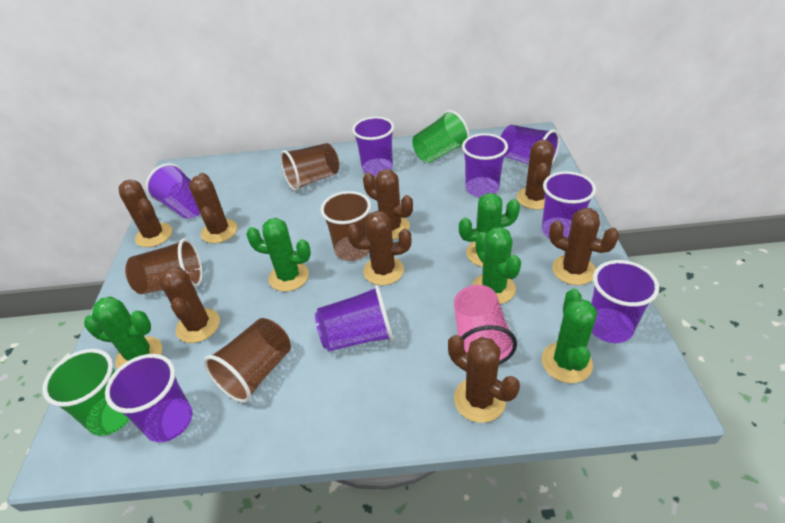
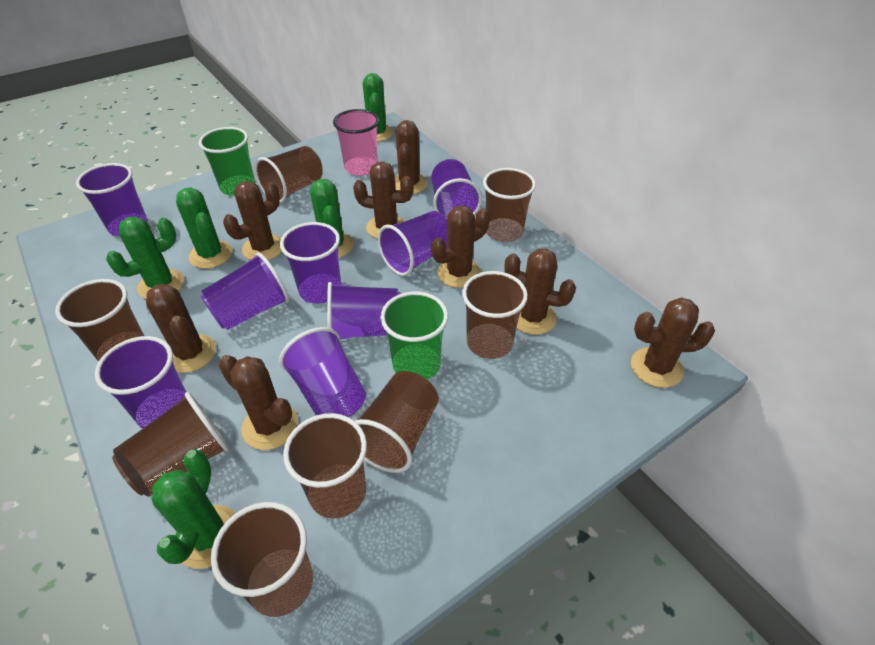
brown cup: 4 -> 8

